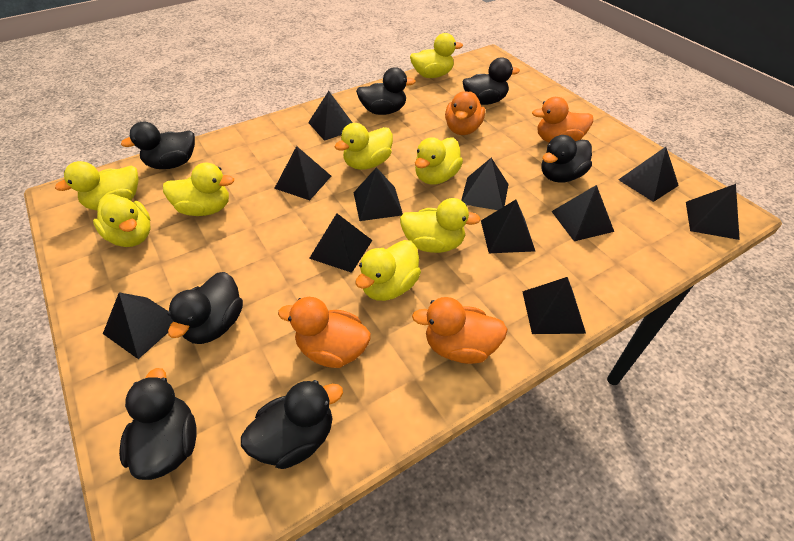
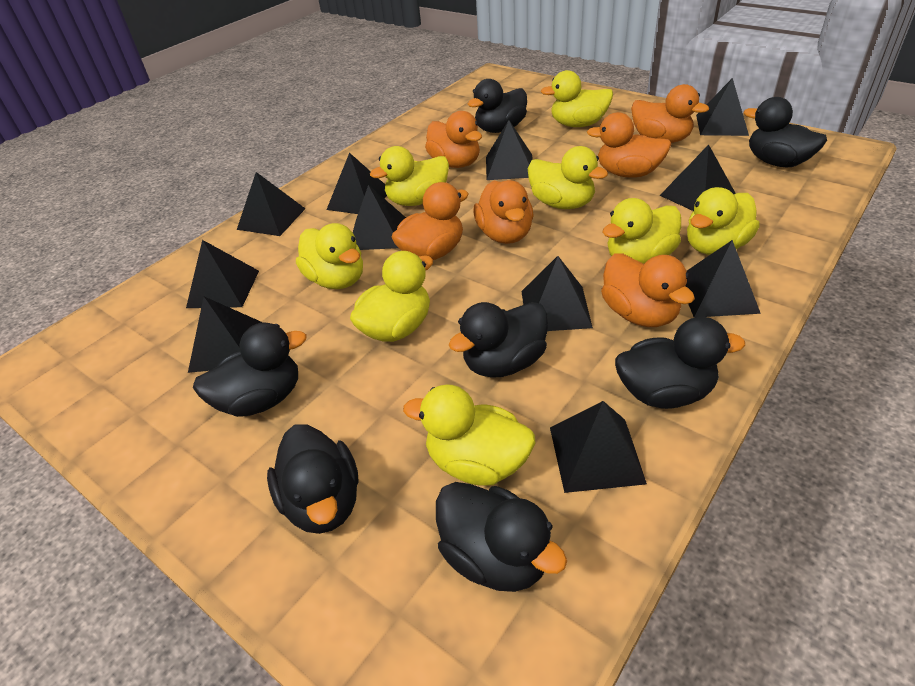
orange duck: 4 -> 6

